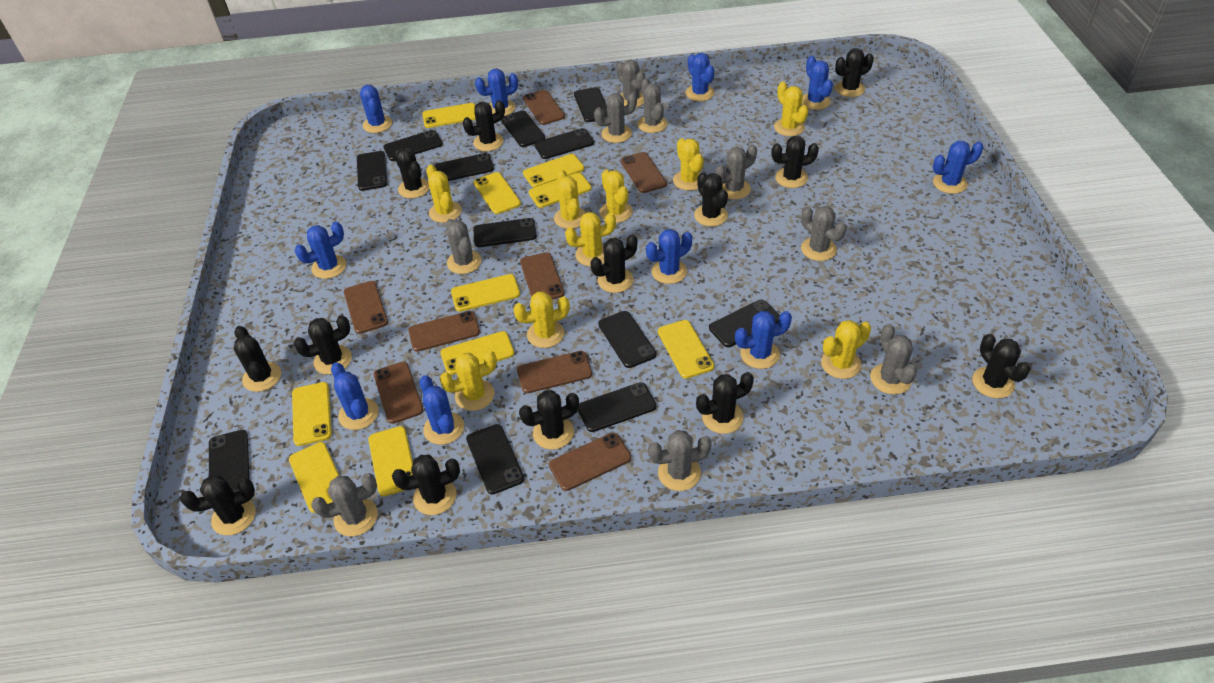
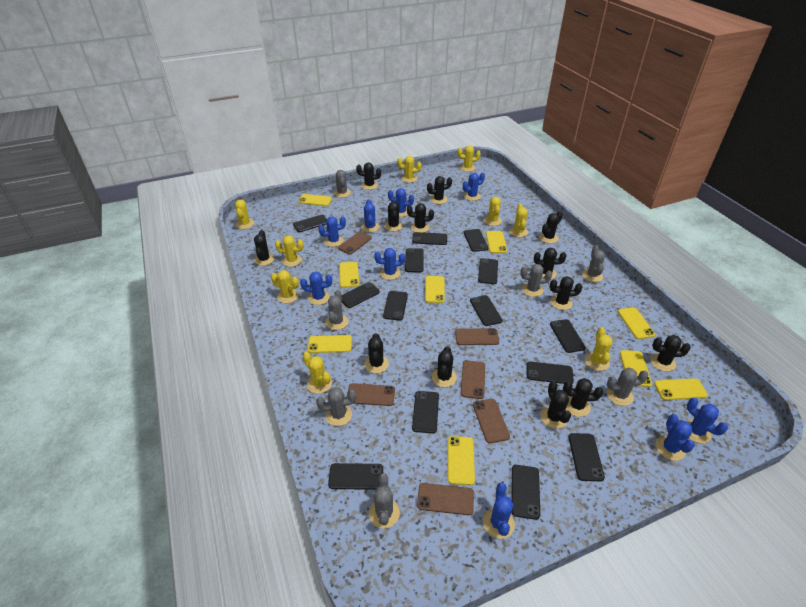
black phone: 12 -> 14
blue cactus: 10 -> 9
brown phone: 8 -> 6
grey cactus: 9 -> 7
yellow phone: 10 -> 9

